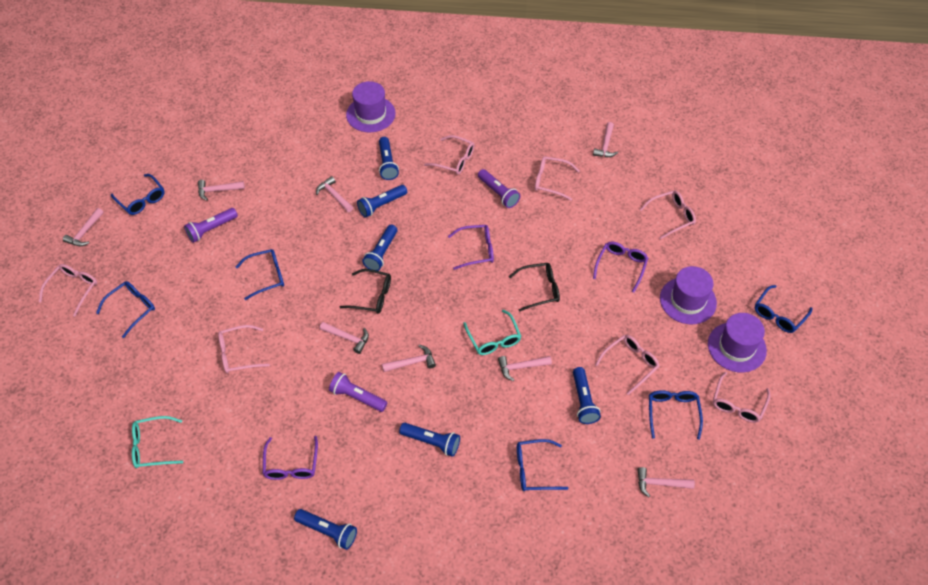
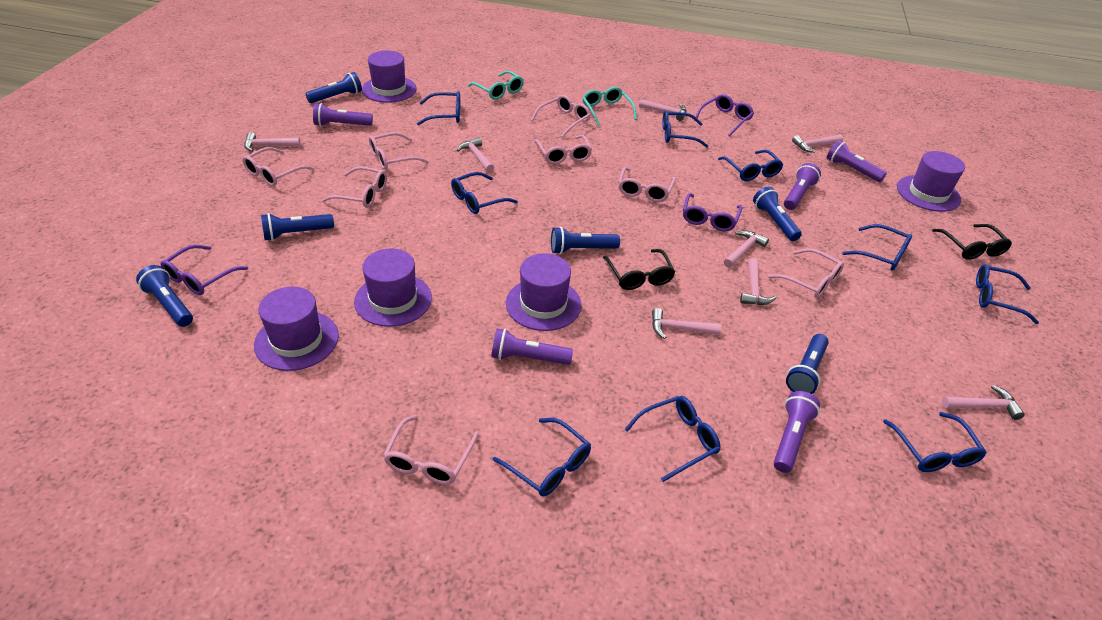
blue glasses: 6 -> 9
pink glasses: 7 -> 8
purple flashlight: 3 -> 5
purple hat: 3 -> 5

